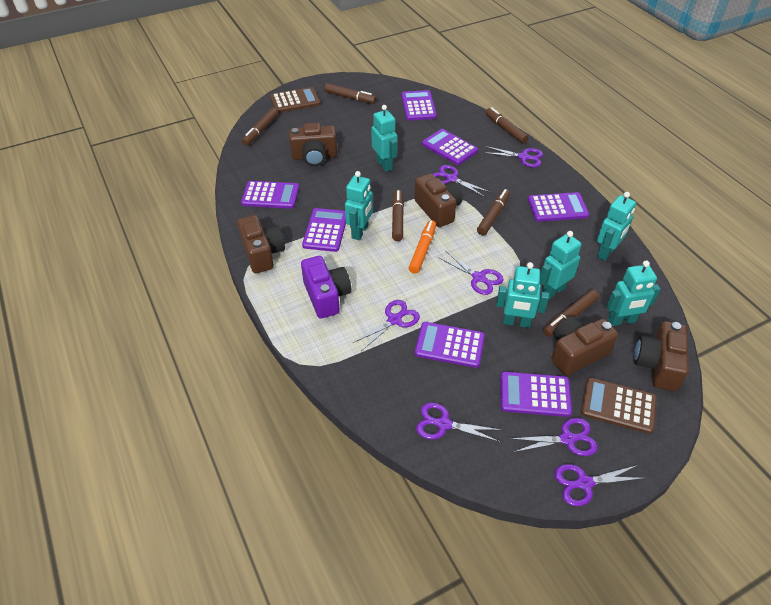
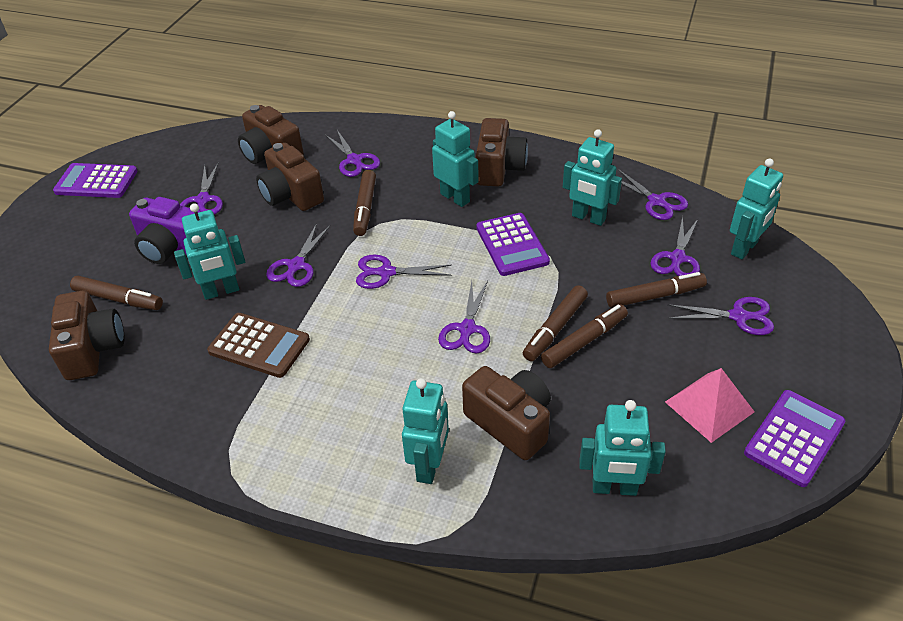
brown calculator: 2 -> 1
brown marker: 6 -> 5
orange marker: 1 -> 0
pink pyramid: 0 -> 1
purple calculator: 7 -> 3
purple scissors: 7 -> 8

